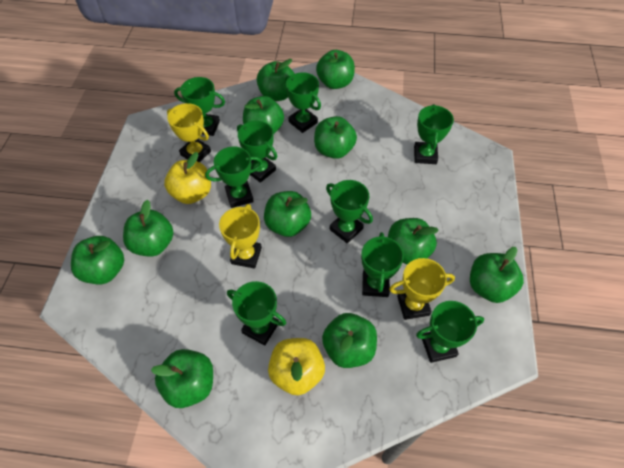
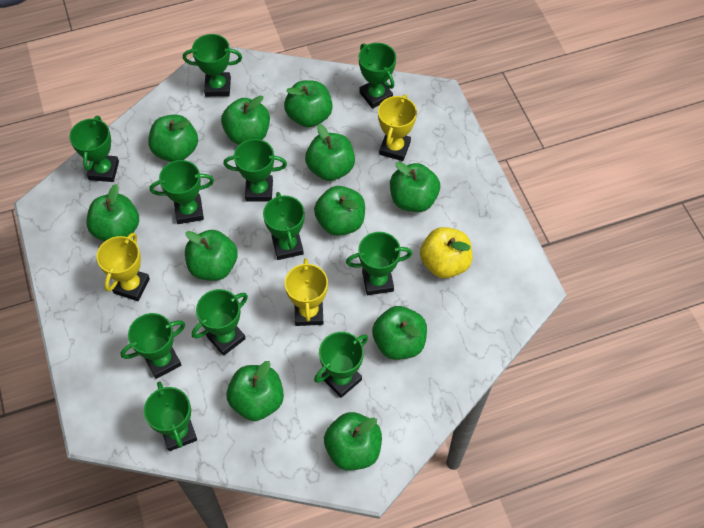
green trophy: 9 -> 11
yellow apple: 2 -> 1

